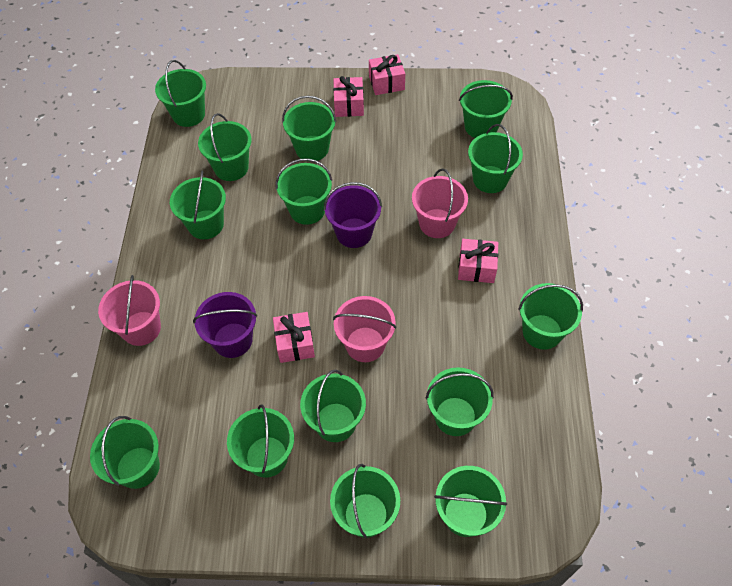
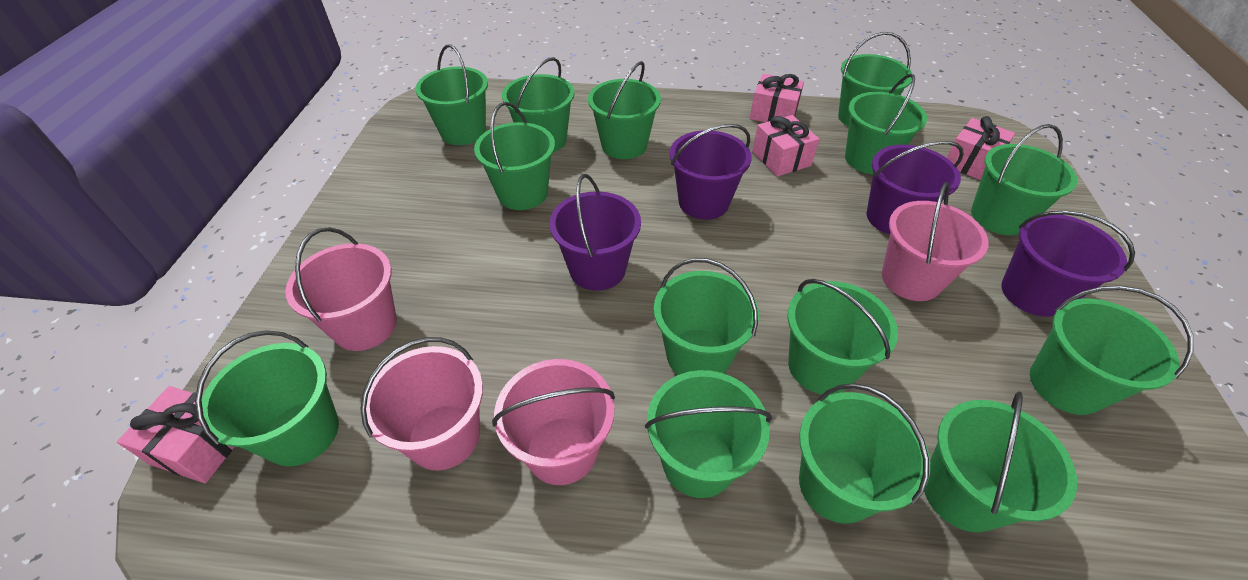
pink bucket: 3 -> 4
purple bucket: 2 -> 4

